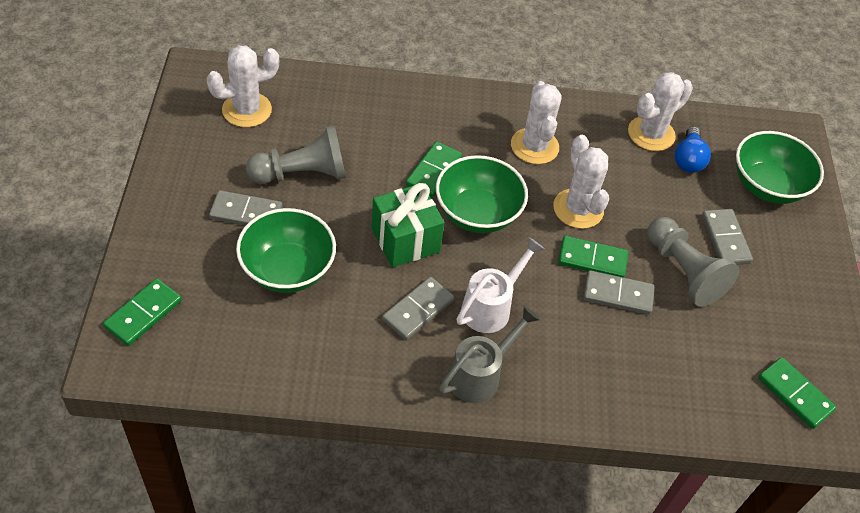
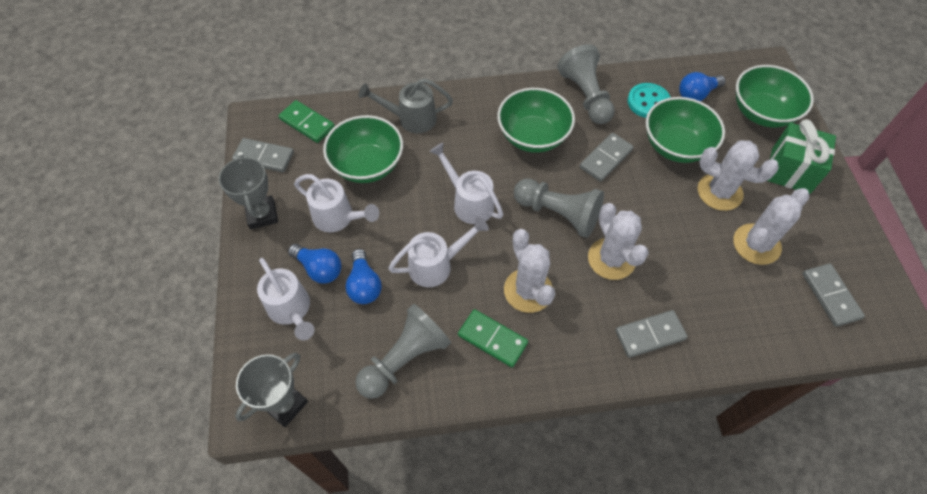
blue light bulb: 1 -> 3
green bowl: 3 -> 4
green domino: 4 -> 2
grey pawn: 2 -> 3
grey trophy: 0 -> 2
turquoise button: 0 -> 1
white watering can: 1 -> 4

